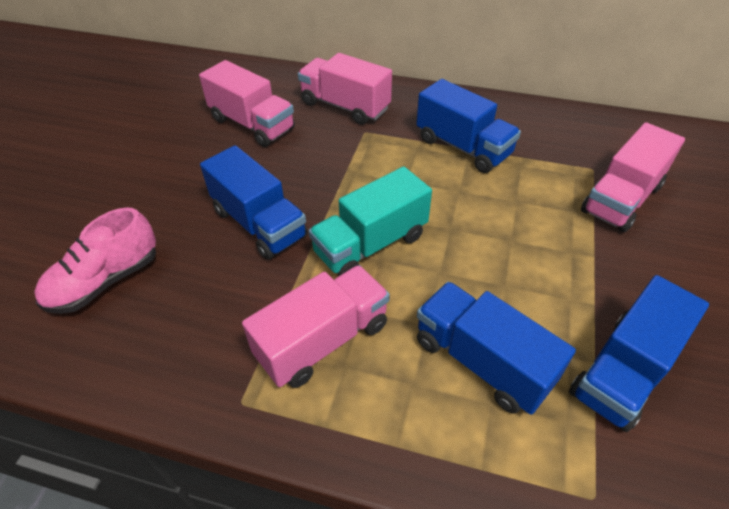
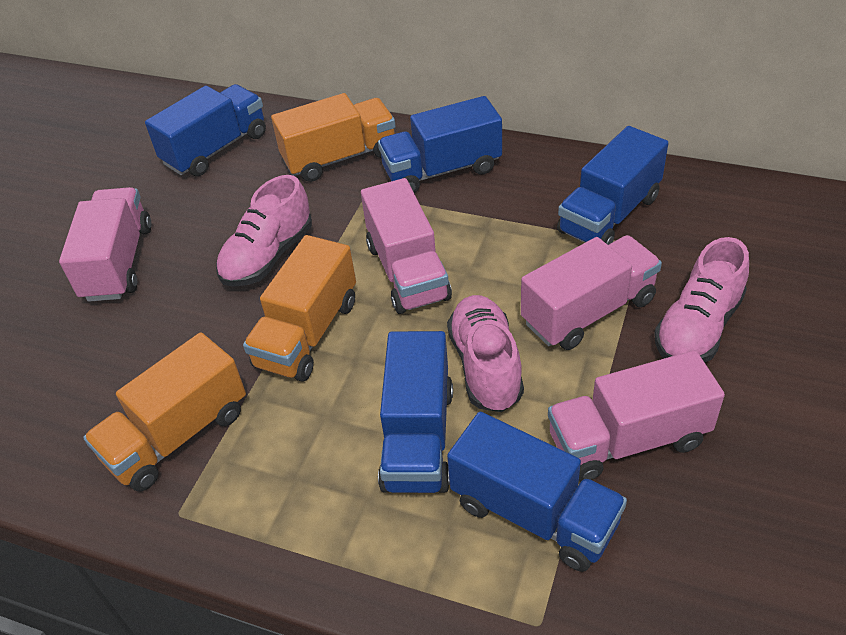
blue truck: 4 -> 5
orange truck: 0 -> 3
pink shoe: 1 -> 3
turquoise truck: 1 -> 0

